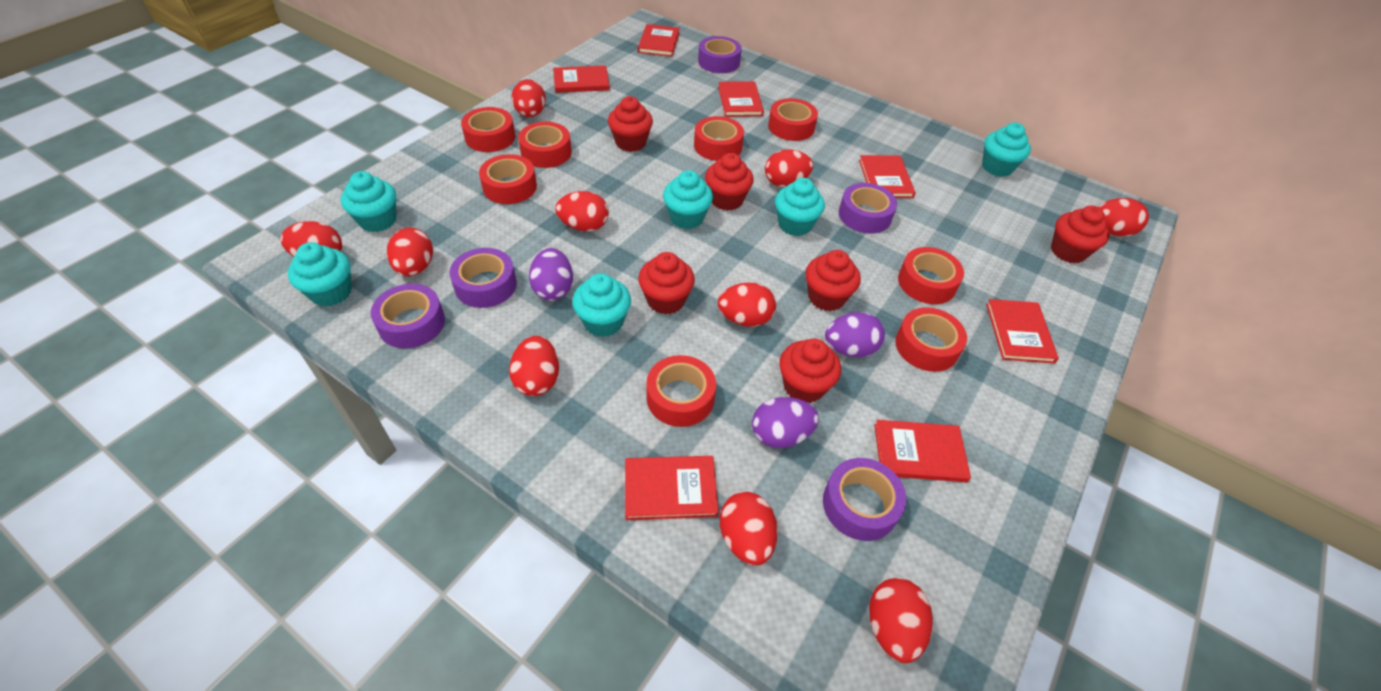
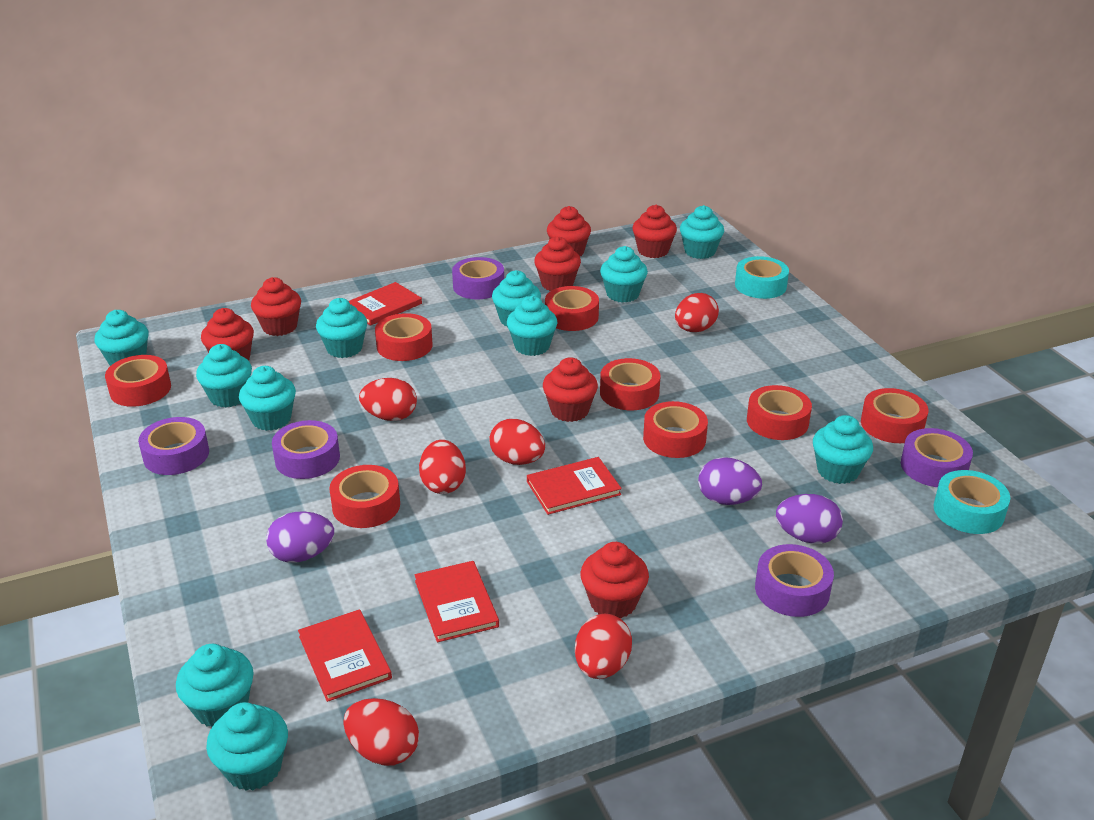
red book: 7 -> 4
red cupcake: 6 -> 7
red egg: 10 -> 6
turquoise cupcake: 6 -> 11
turquoise tape: 0 -> 2

